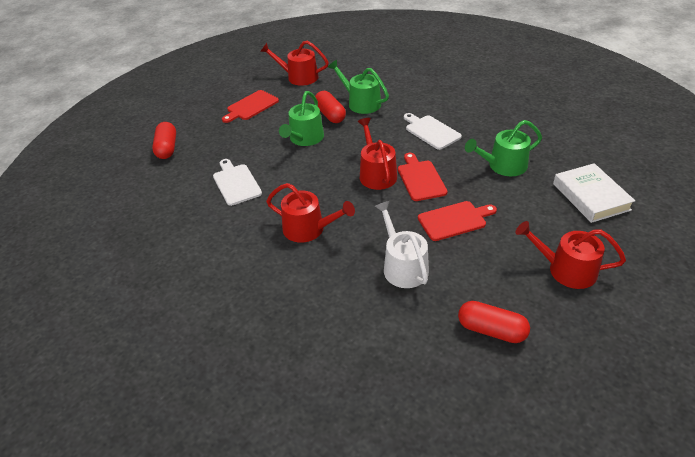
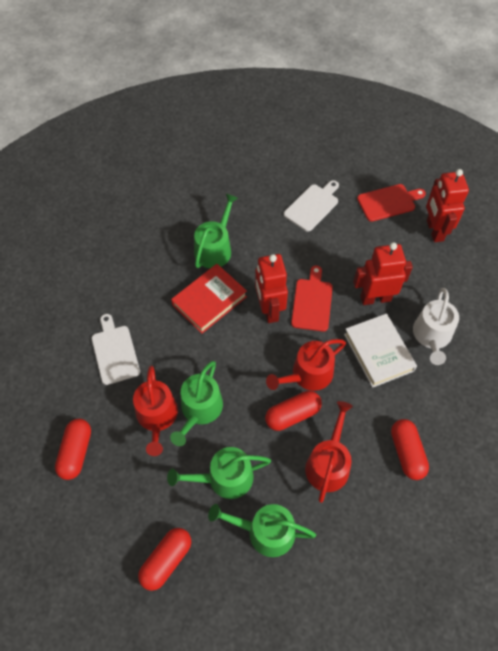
green watering can: 3 -> 4
red book: 0 -> 1
red capsule: 3 -> 4
red cutting board: 3 -> 2
red robot: 0 -> 3
red watering can: 4 -> 3

